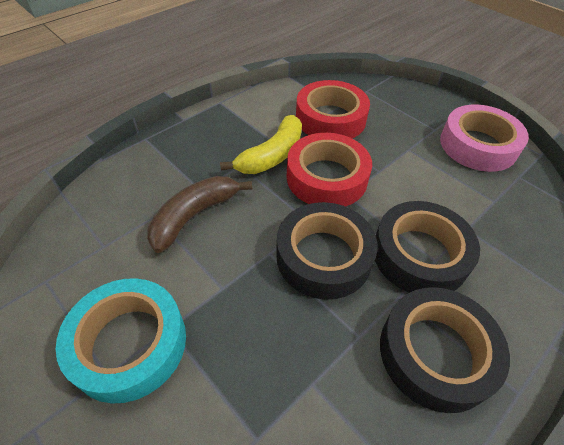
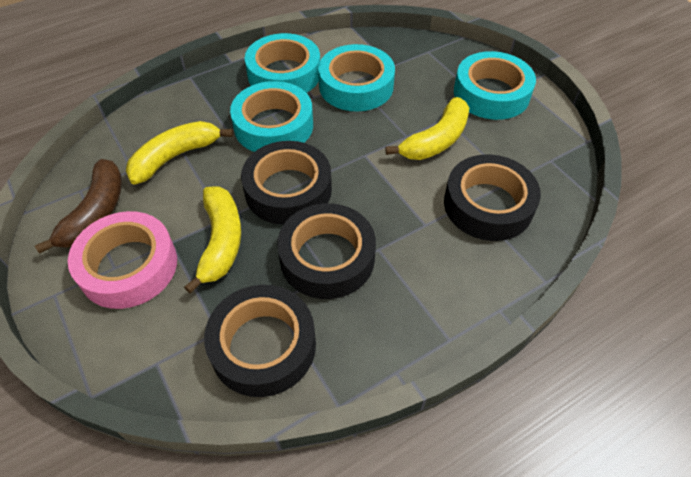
black tape: 3 -> 4
red tape: 2 -> 0
turquoise tape: 1 -> 4
yellow banana: 1 -> 3

